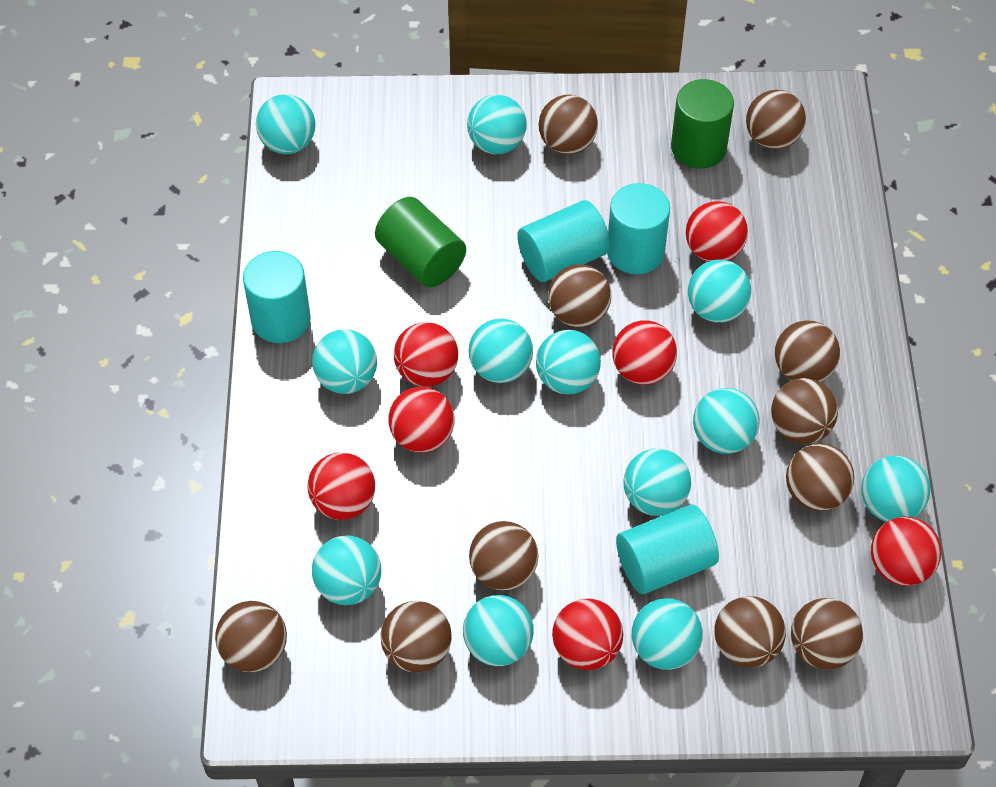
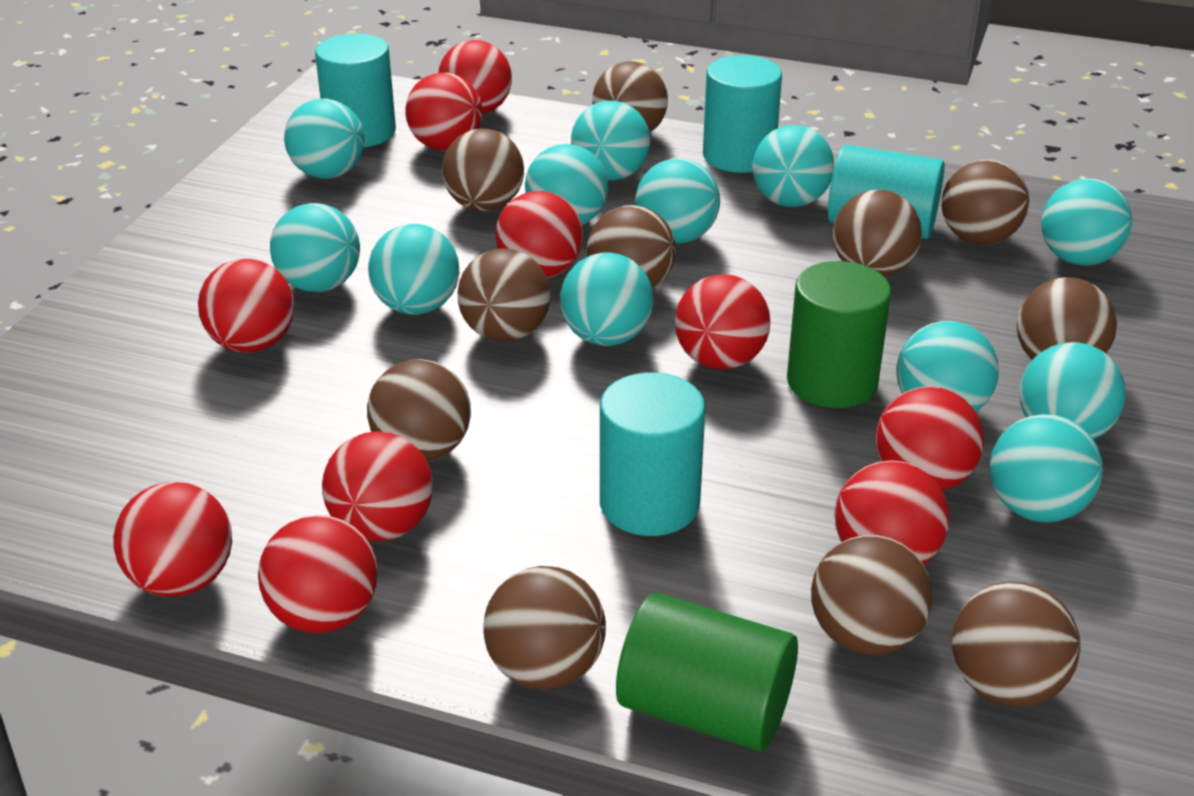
red ball: 7 -> 10

